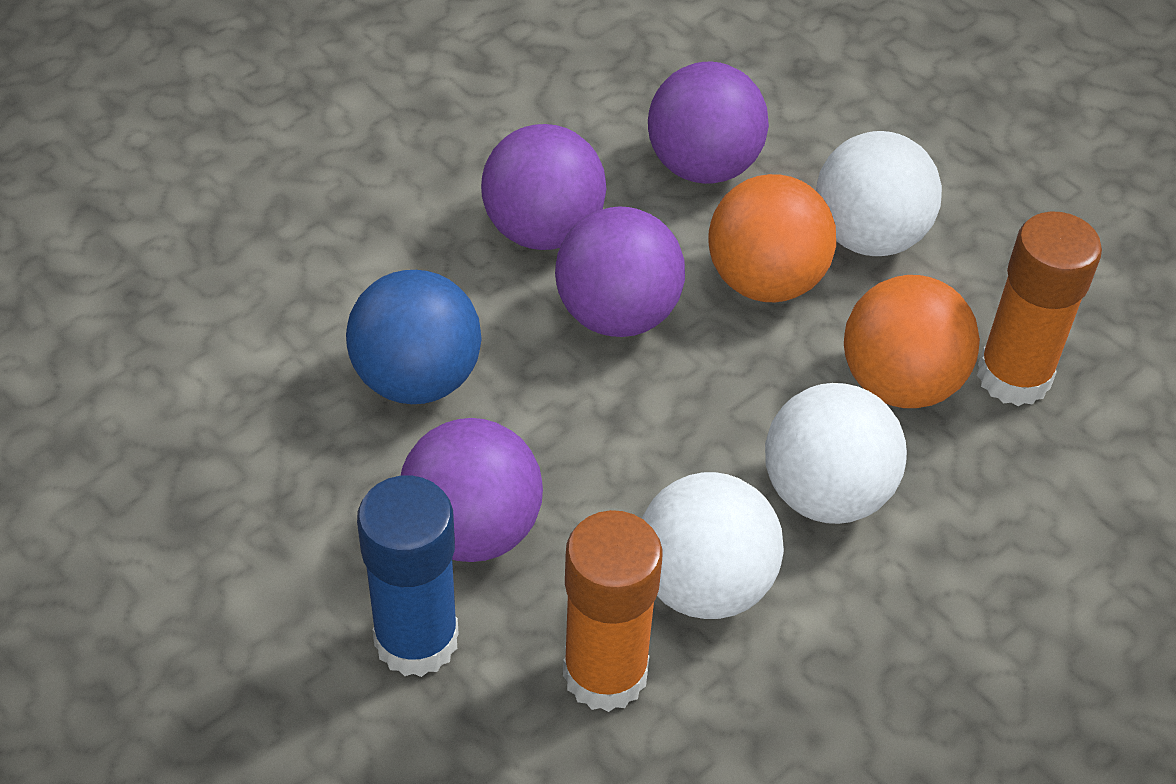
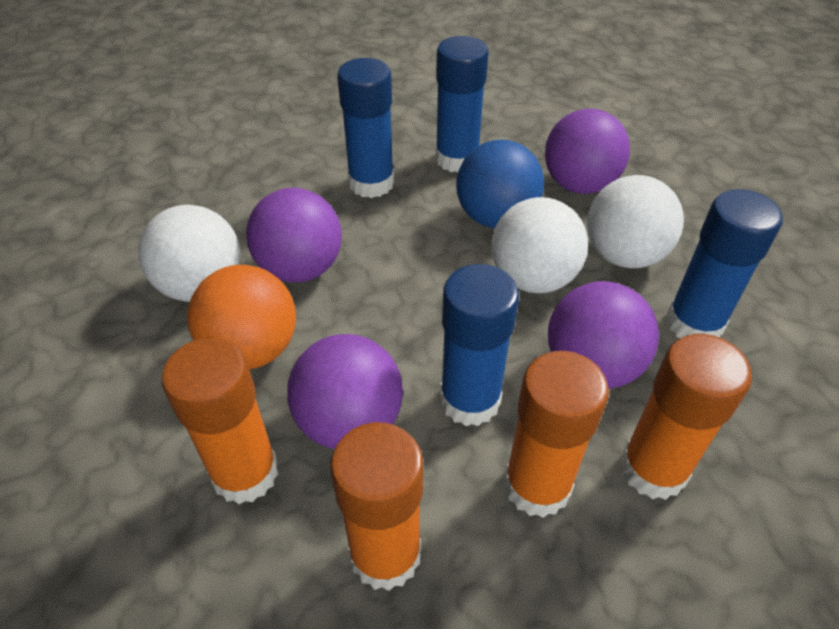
blue glue stick: 1 -> 4
orange ball: 2 -> 1
orange glue stick: 2 -> 4

